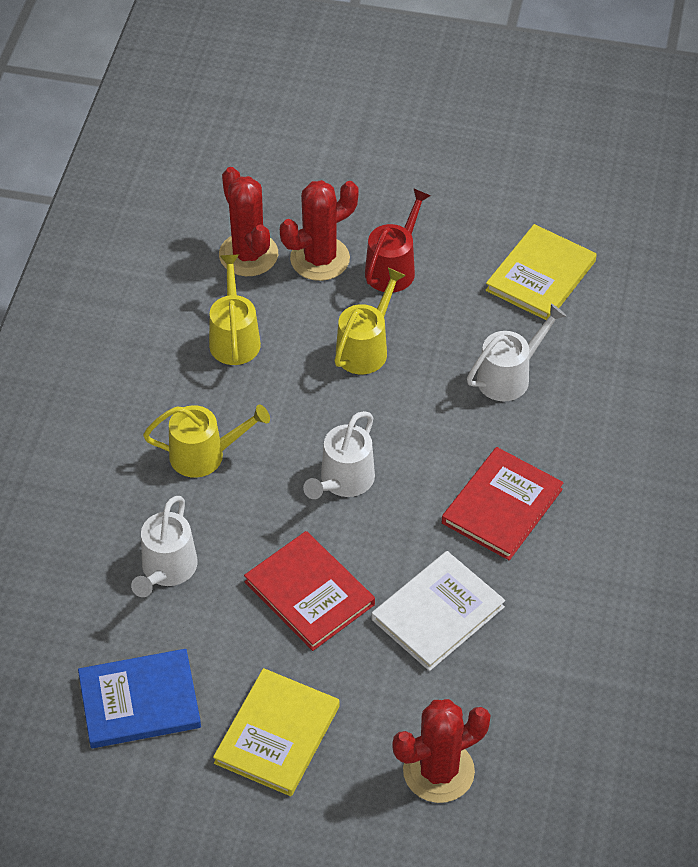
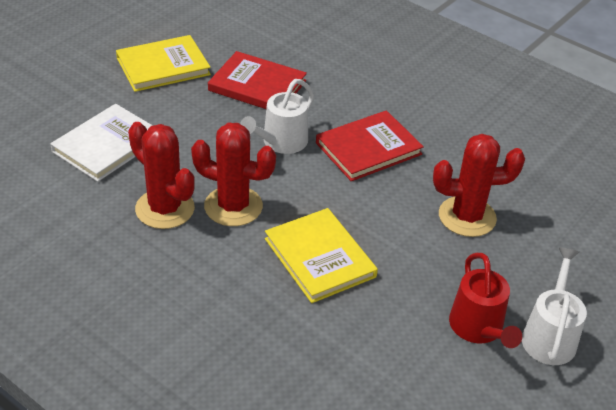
blue book: 1 -> 0
white watering can: 3 -> 2
yellow watering can: 3 -> 0

